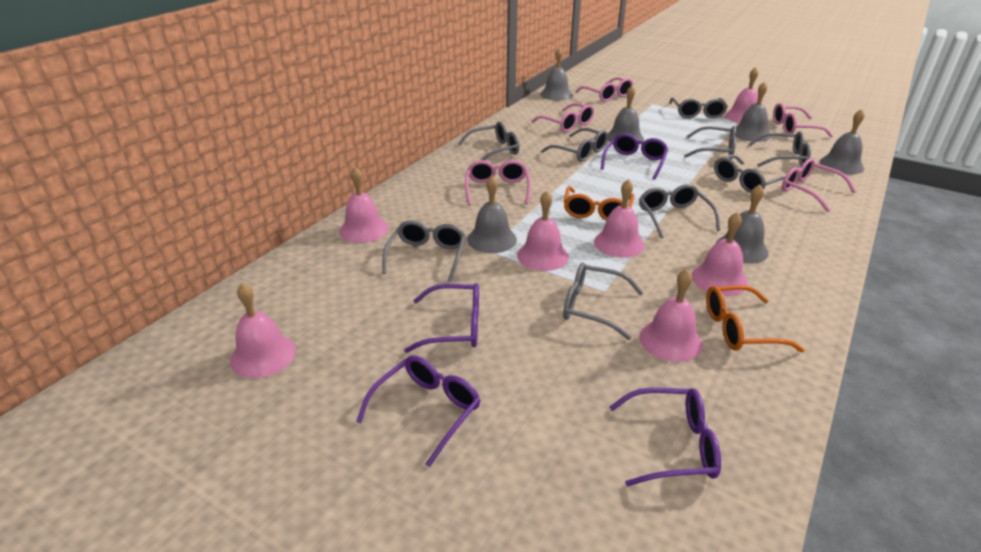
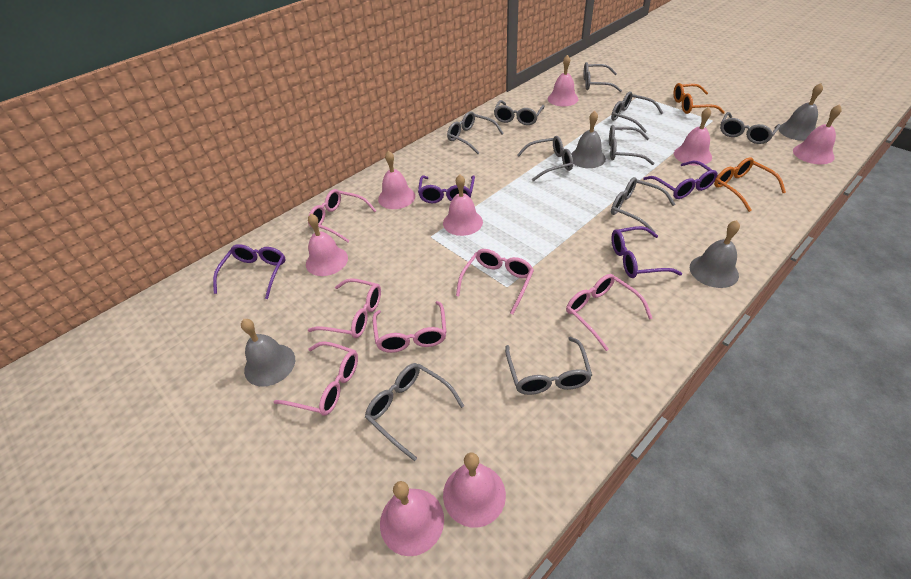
grey bell: 6 -> 4
grey glasses: 9 -> 10
pink bell: 7 -> 8
pink glasses: 5 -> 6

